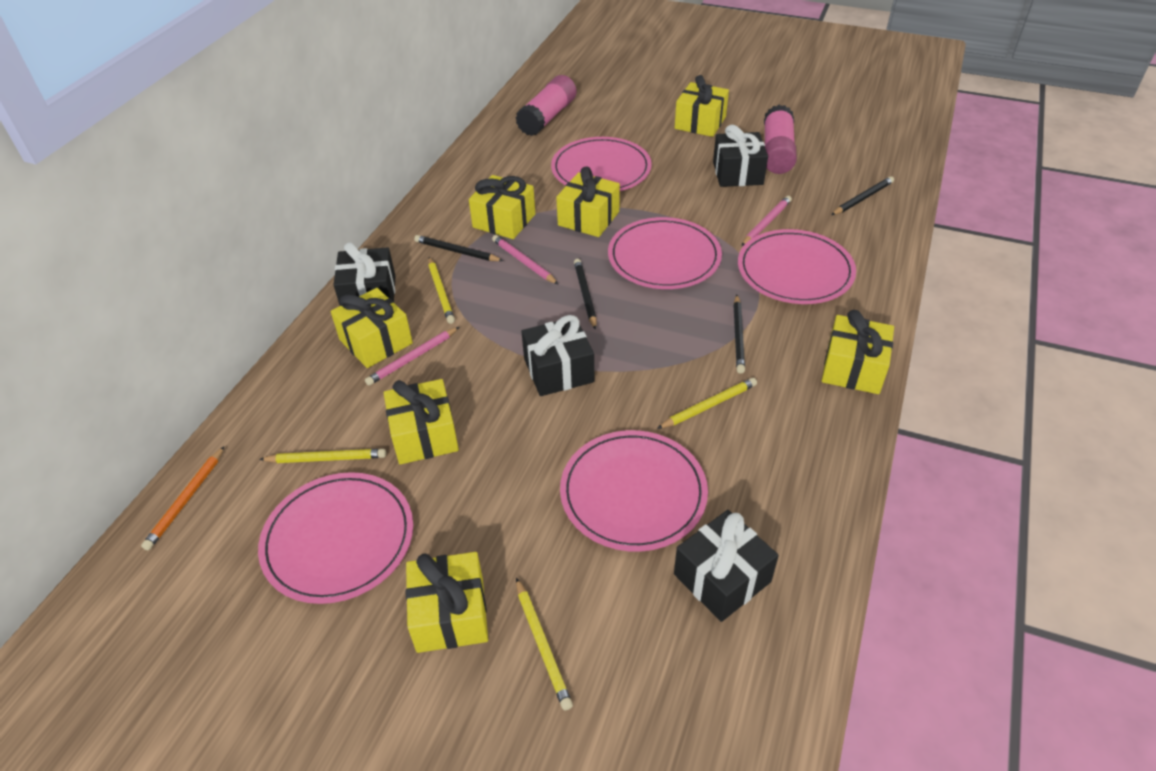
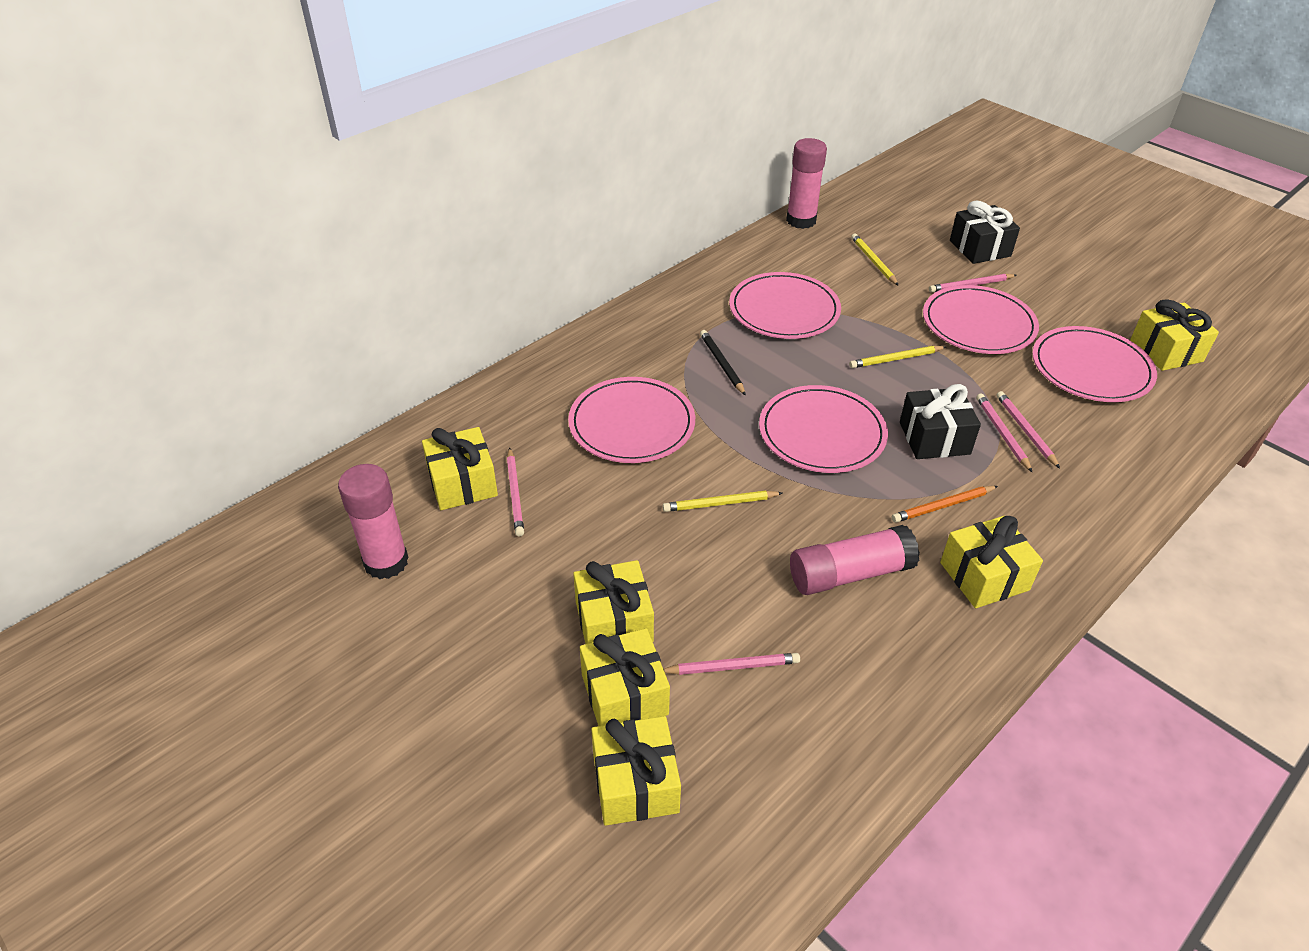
black gift: 4 -> 2
black pencil: 4 -> 1
pink glue stick: 2 -> 3
pink pencil: 3 -> 5
yellow gift: 7 -> 6
yellow pencil: 4 -> 3

